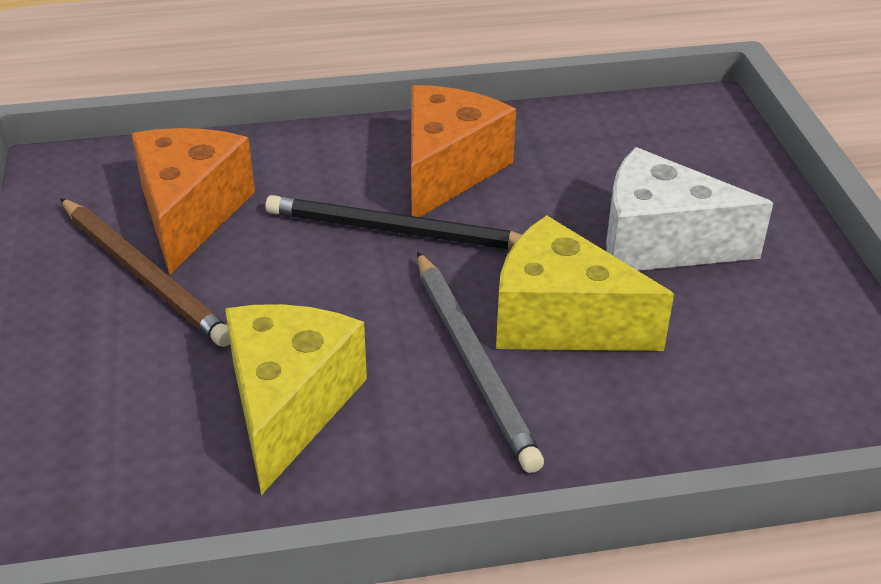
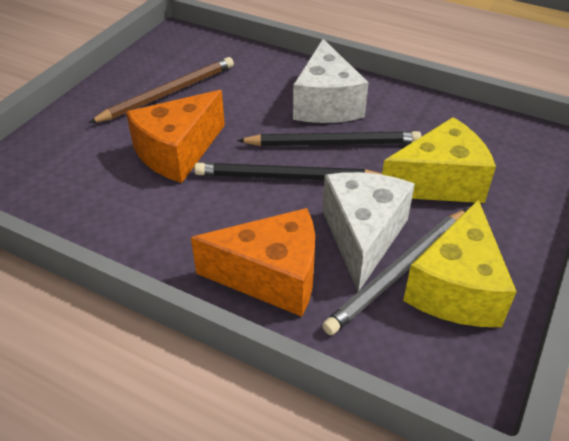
black pencil: 1 -> 2
white cheese: 1 -> 2

